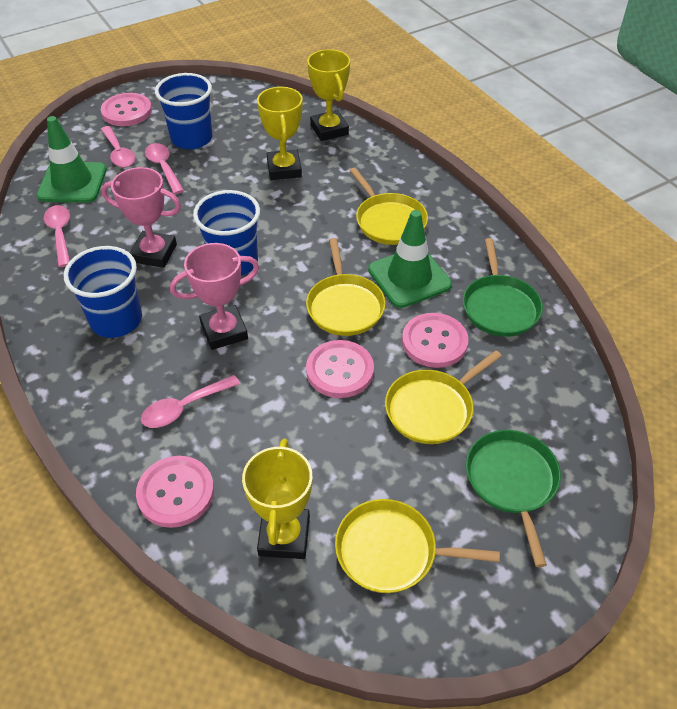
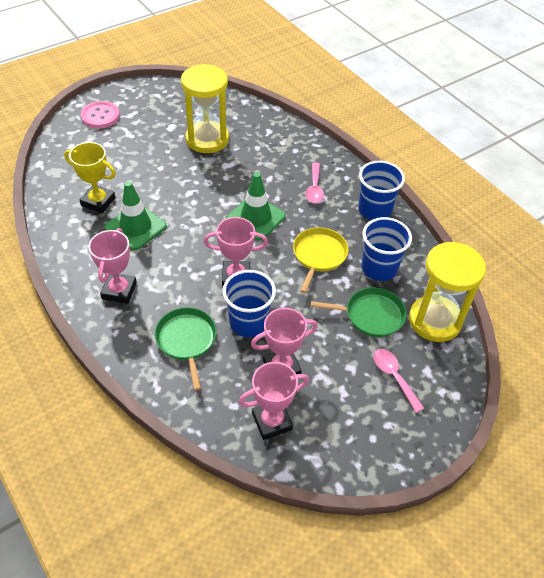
pink button: 4 -> 1
pink spoon: 4 -> 2
pink trophy: 2 -> 4
yellow hourglass: 0 -> 2
yellow pan: 4 -> 1
yellow trophy: 3 -> 1

